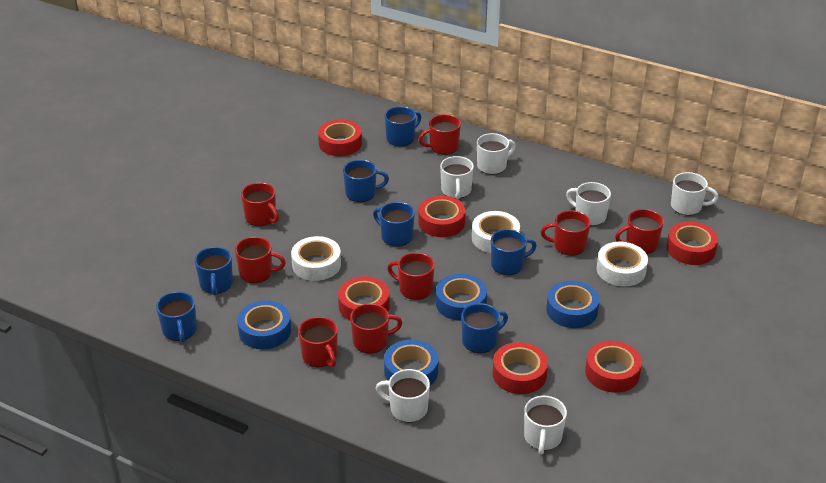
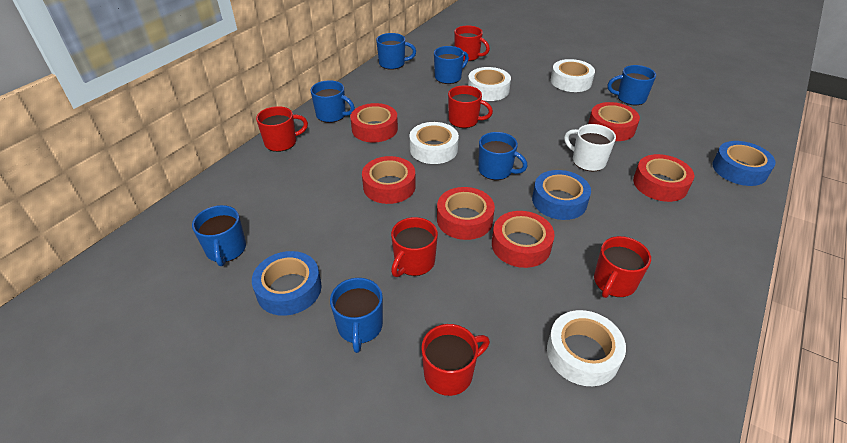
blue tape: 4 -> 3
red mug: 8 -> 6
white mug: 6 -> 1
white tape: 3 -> 4

